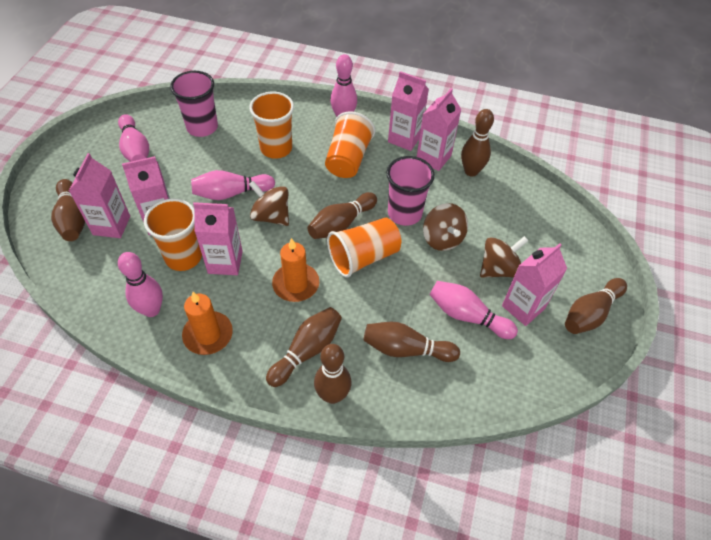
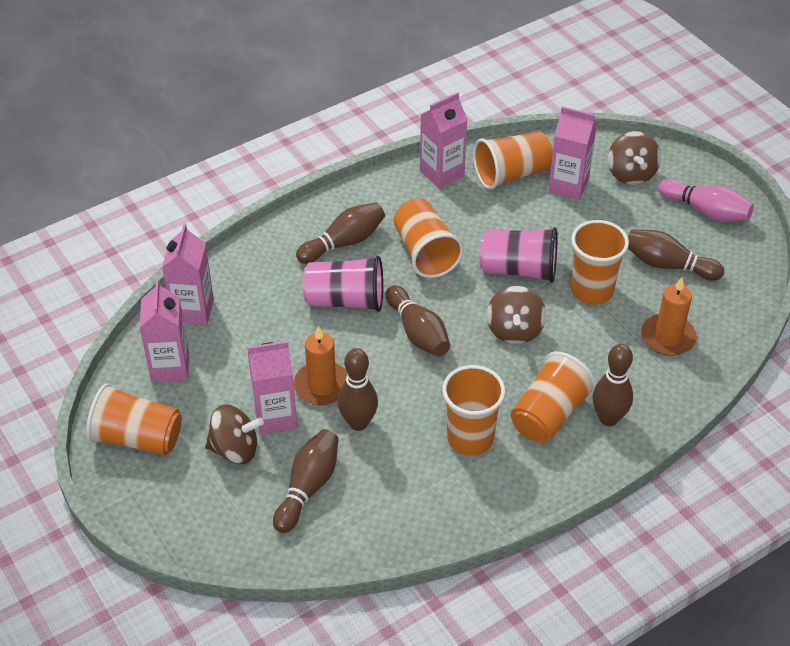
brown bowling pin: 7 -> 6
orange cup: 4 -> 6
pink bowling pin: 5 -> 1
pink carton: 6 -> 5

